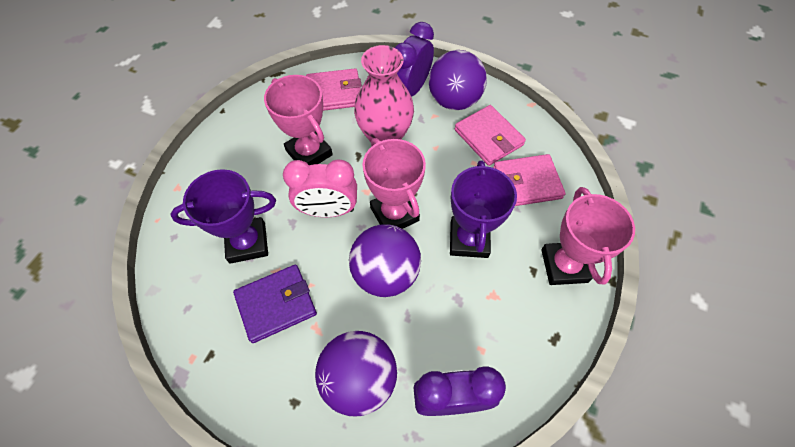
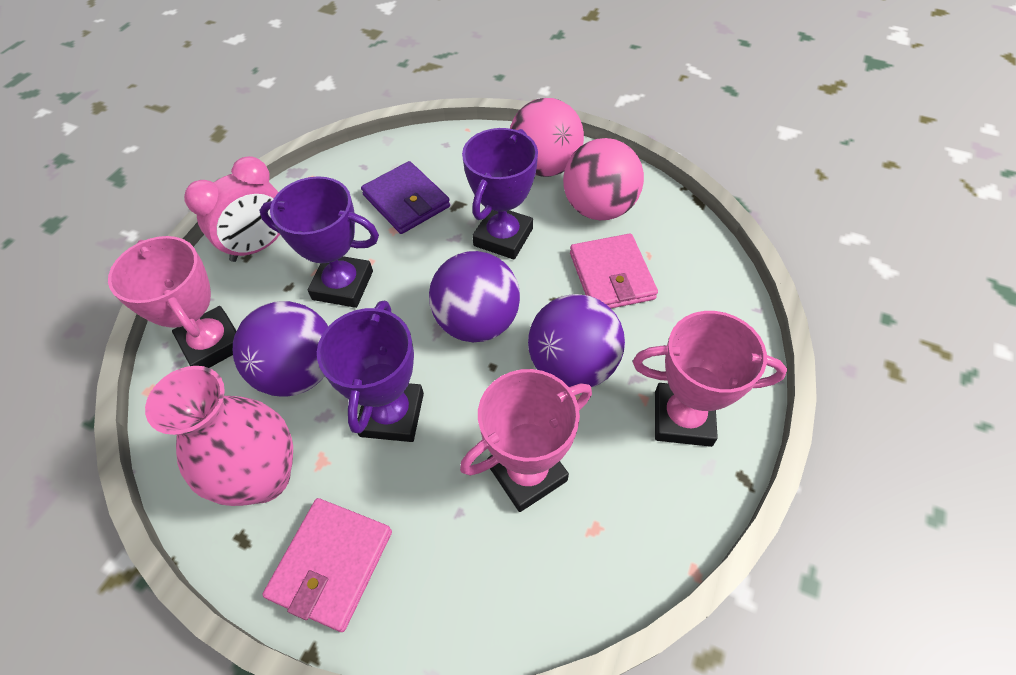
pink ball: 0 -> 2
pink wallet: 3 -> 2
purple clock: 2 -> 0
purple trophy: 2 -> 3

